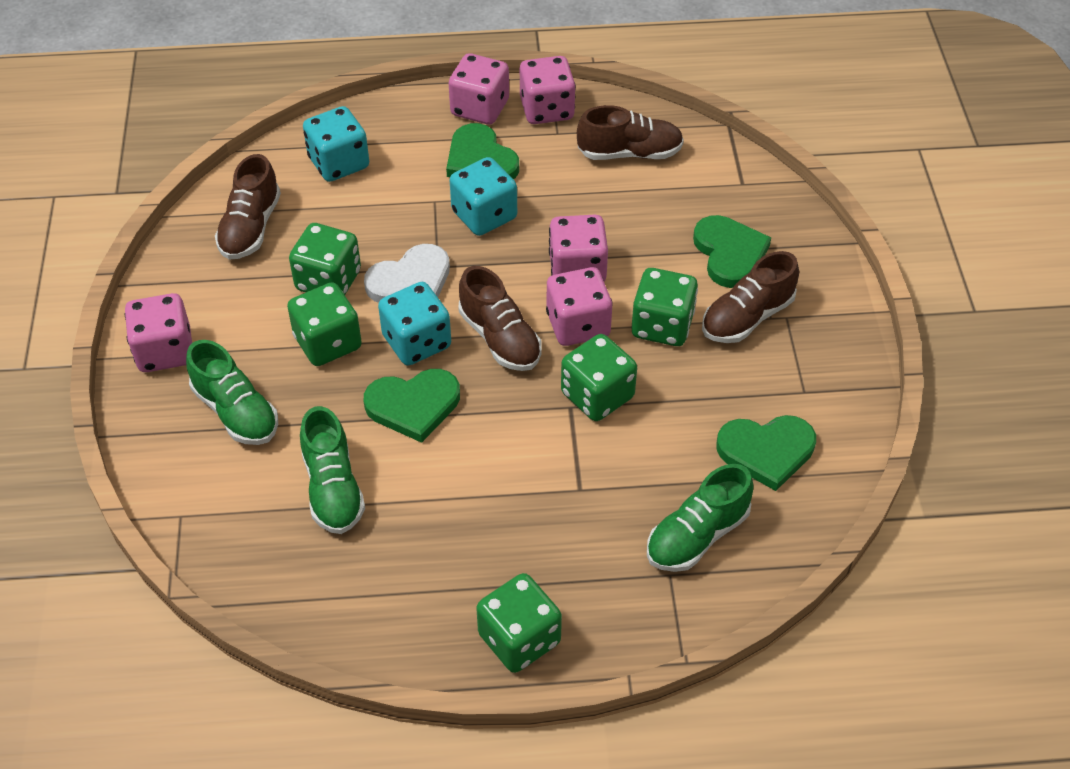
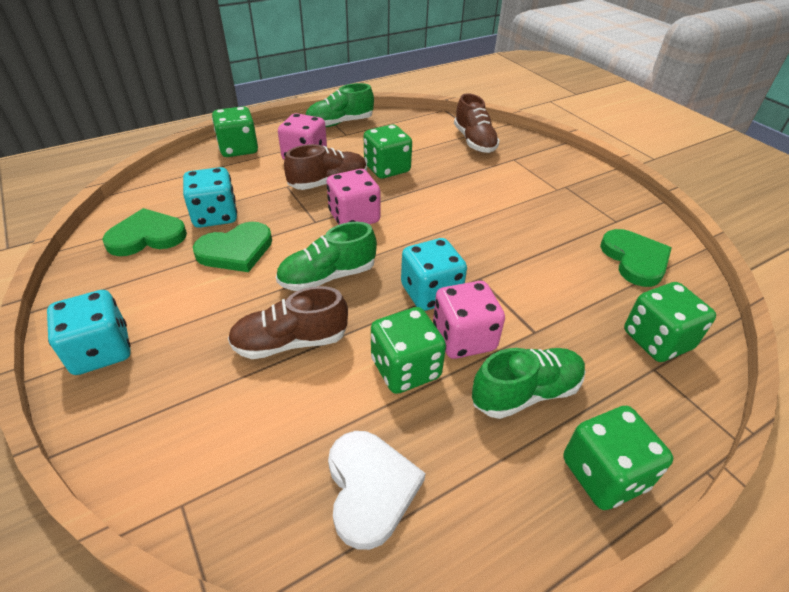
brown shoe: 4 -> 3
green heart: 4 -> 3
pink dice: 5 -> 3

